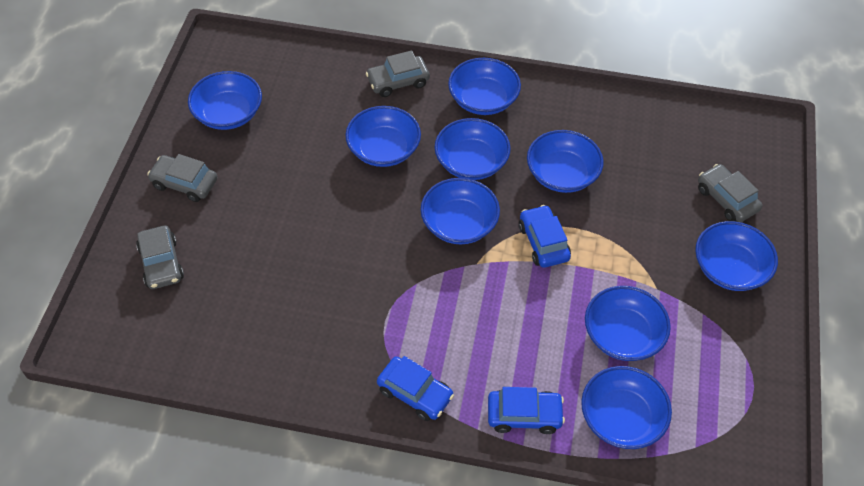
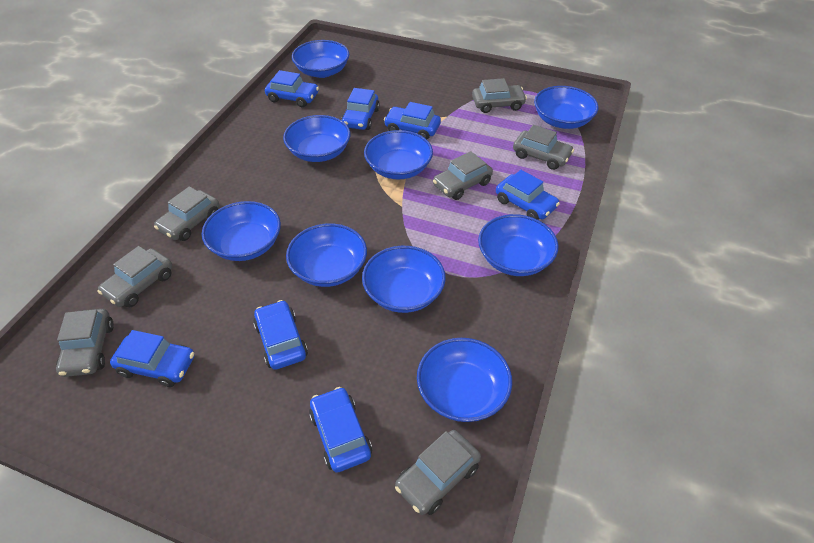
blue car: 3 -> 7
grey car: 4 -> 7

